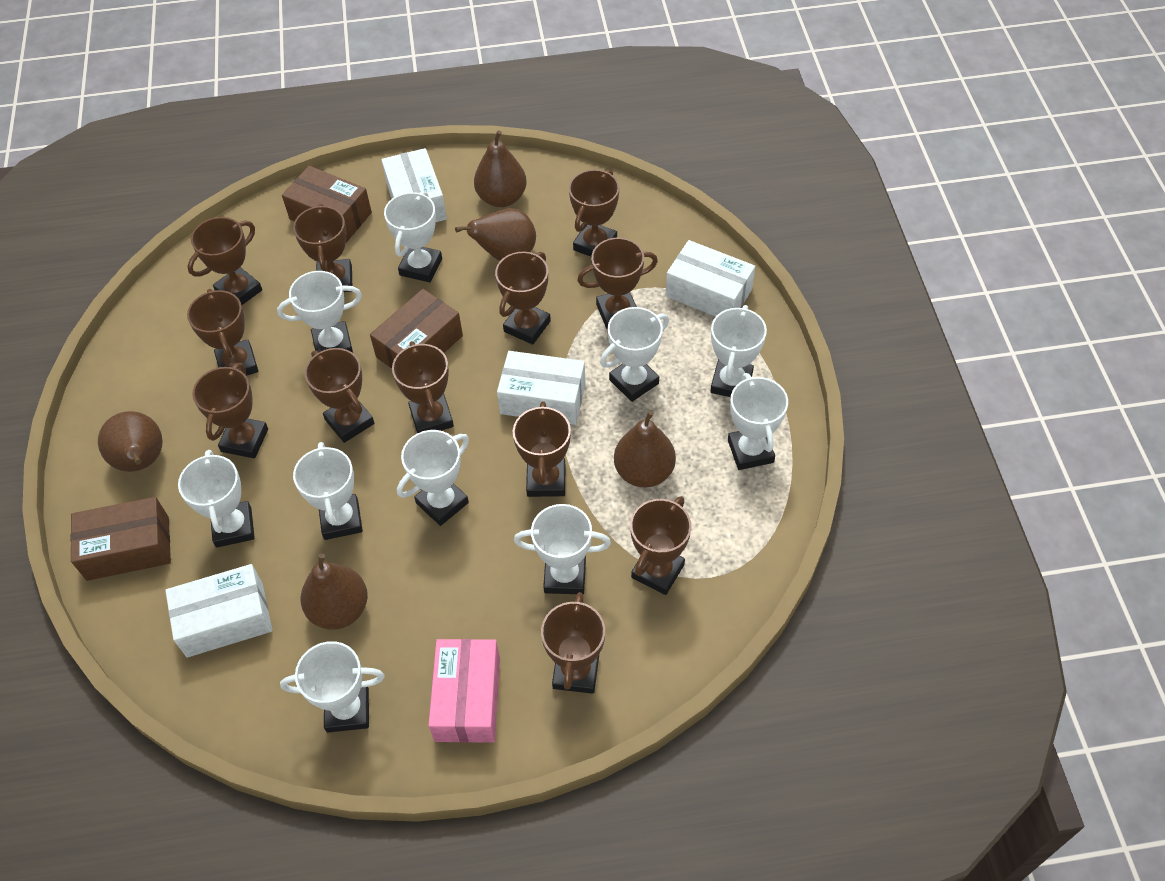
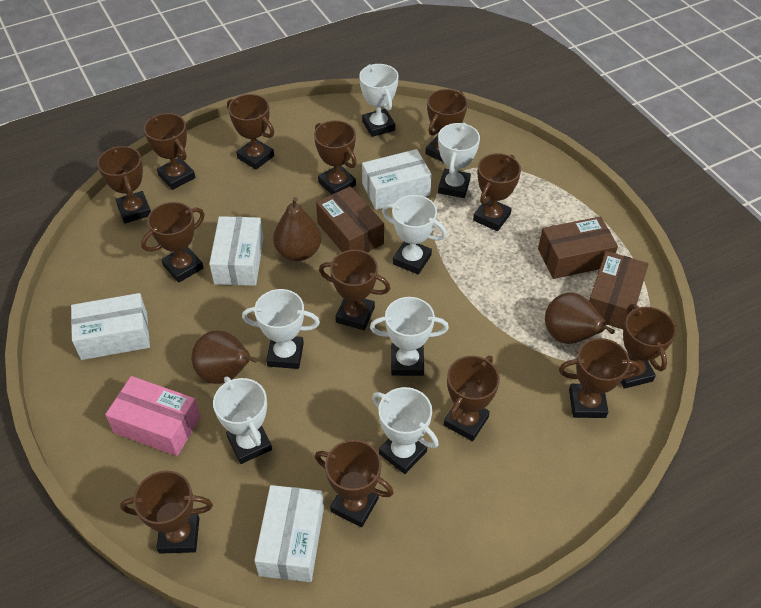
brown pear: 5 -> 3
brown trophy: 12 -> 13
white trophy: 10 -> 7

